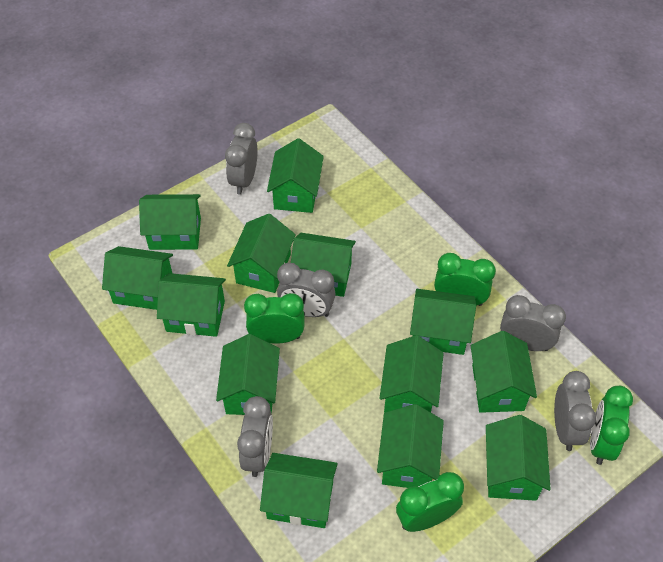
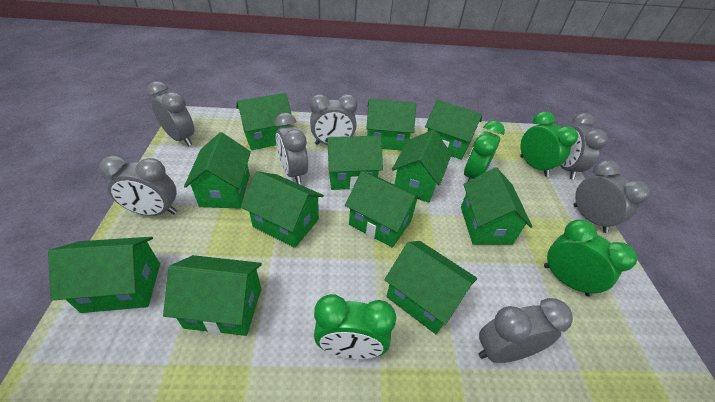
green house: 13 -> 12
grey clock: 5 -> 7

